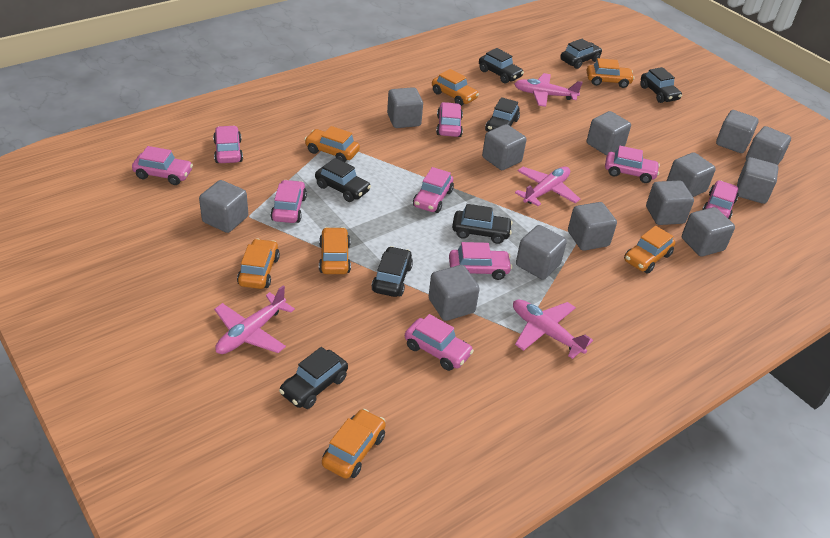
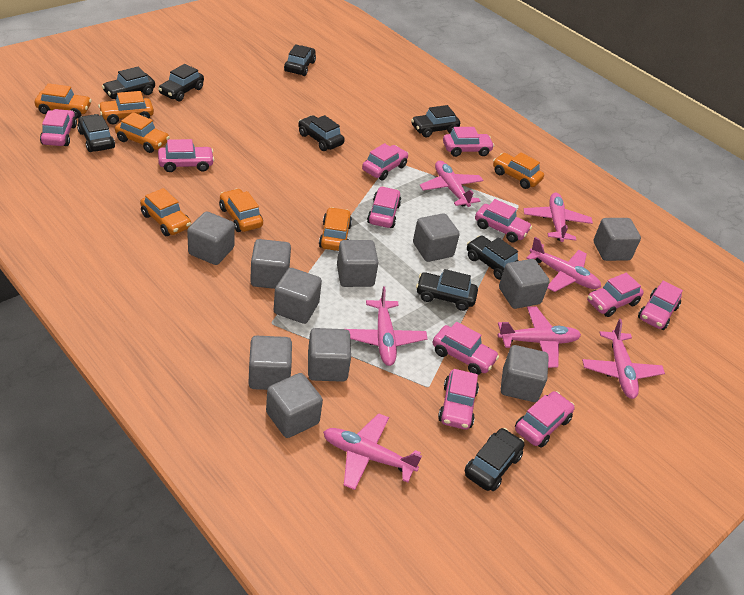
black car: 8 -> 9
grey cube: 13 -> 11
pink car: 9 -> 11
pink plane: 4 -> 7

